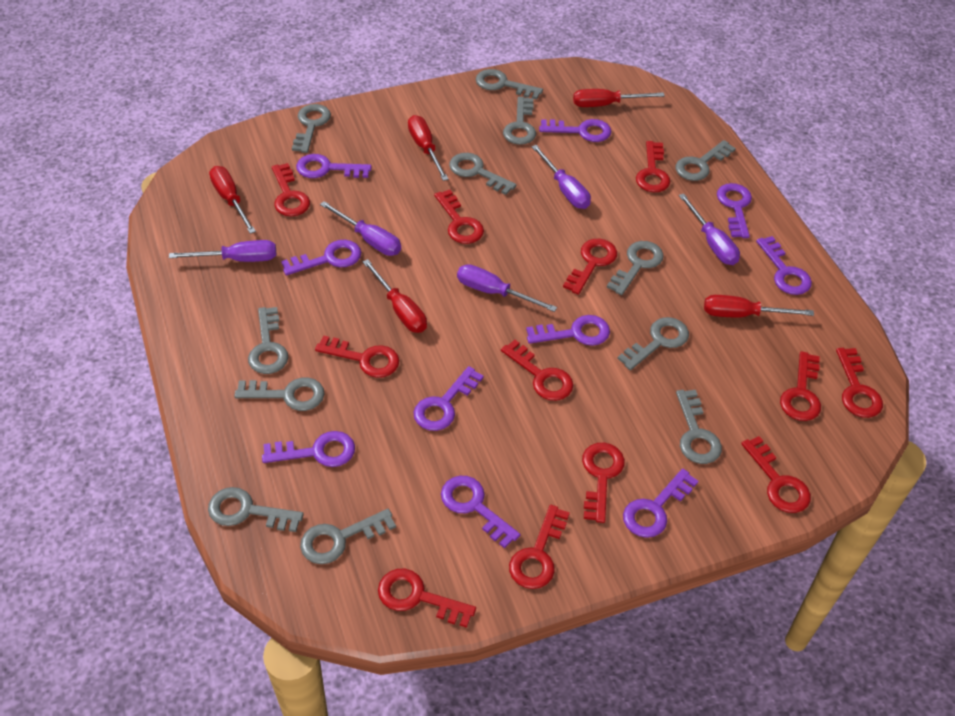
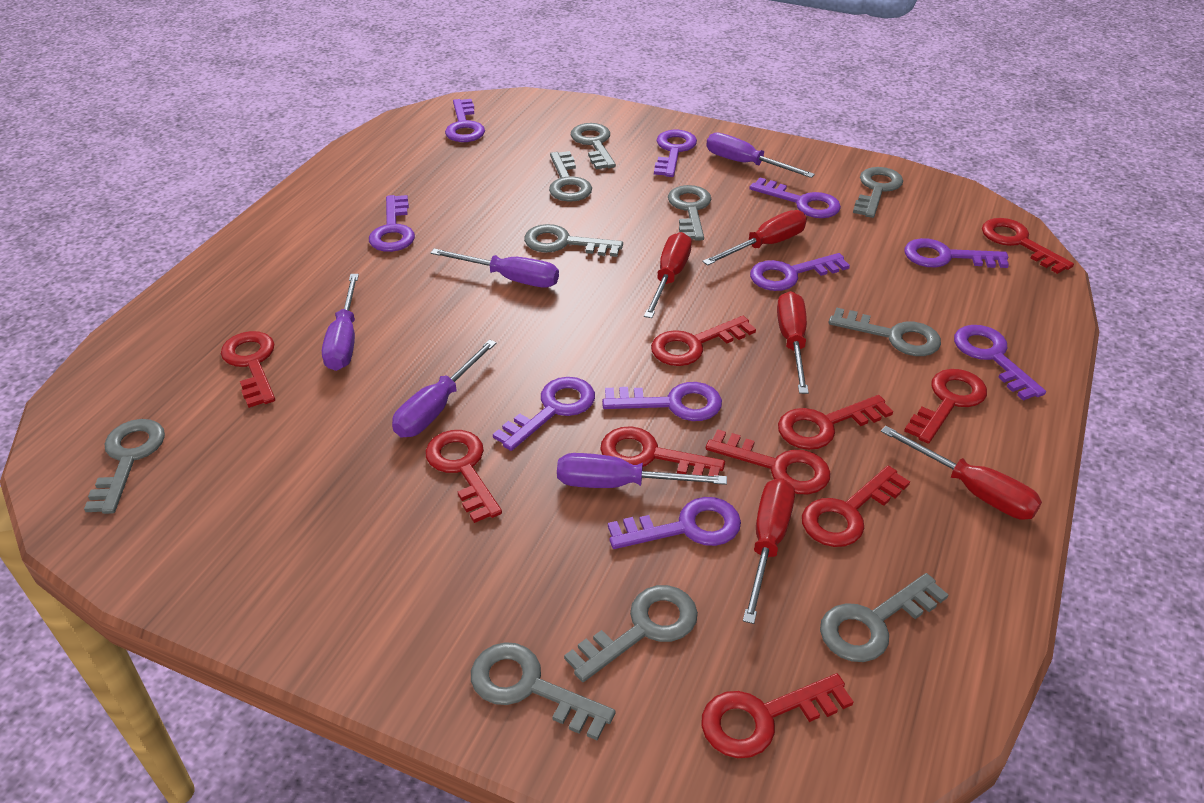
grey key: 12 -> 10
red key: 12 -> 10

